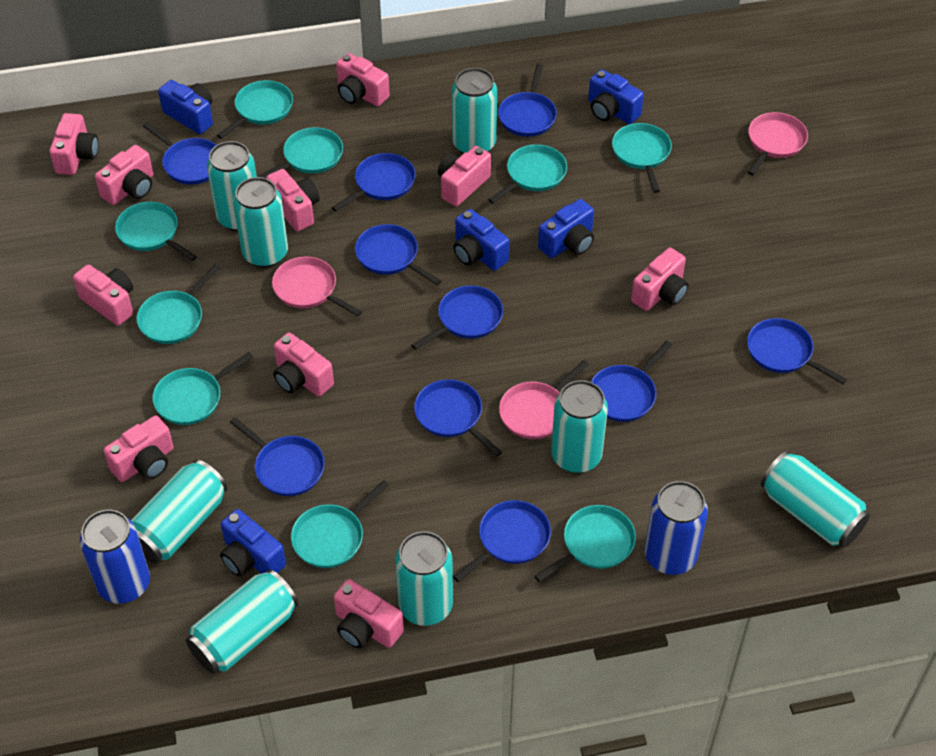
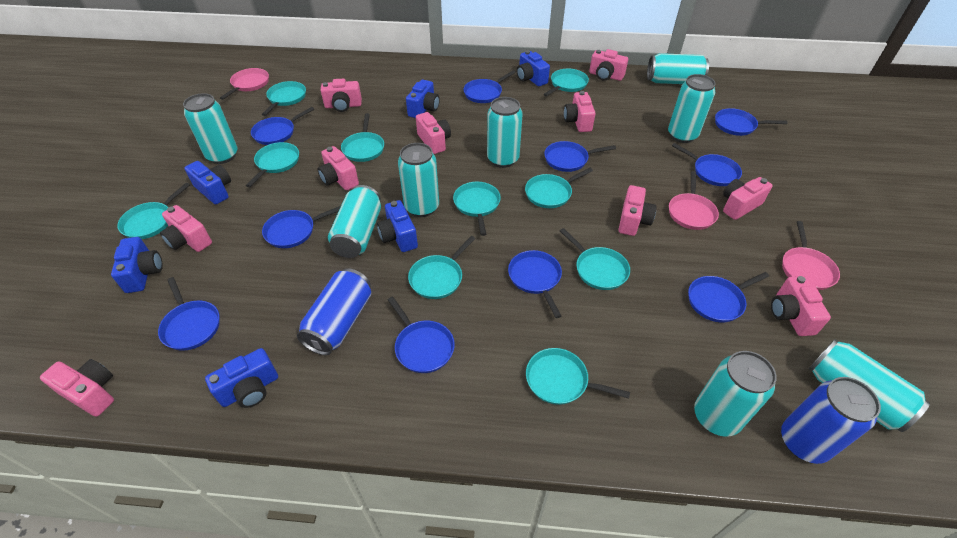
blue camera: 5 -> 6
turquoise pan: 9 -> 10

